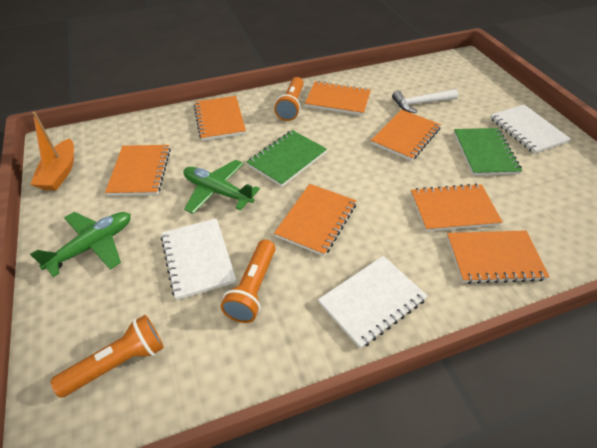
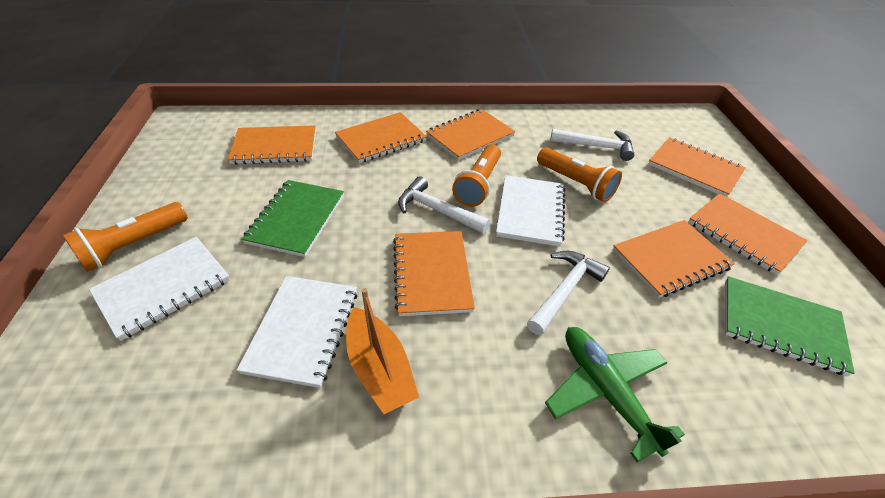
green plane: 2 -> 1
white hammer: 1 -> 3

